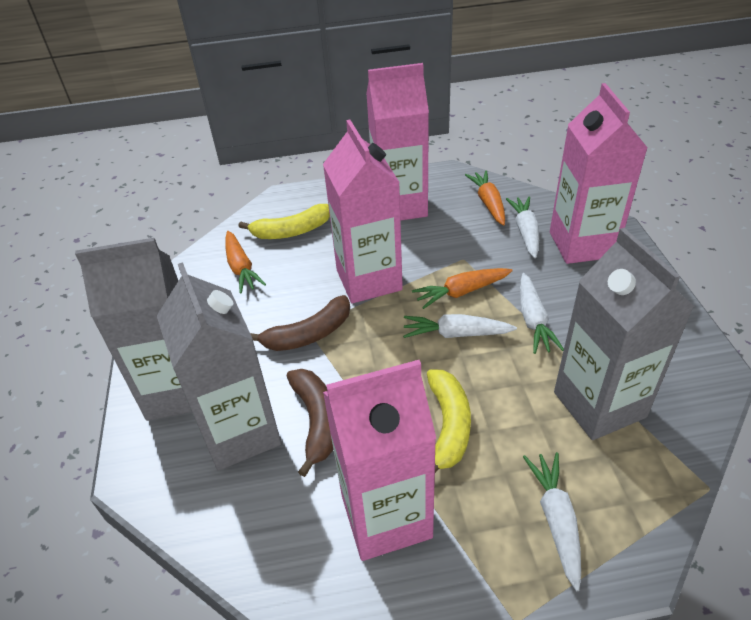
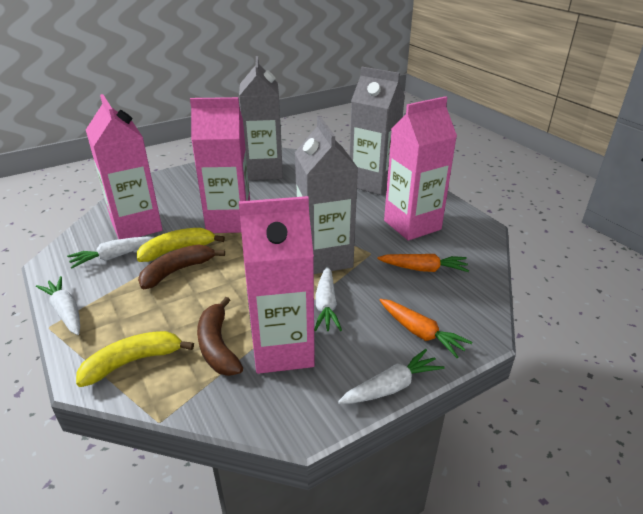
orange carrot: 3 -> 2

